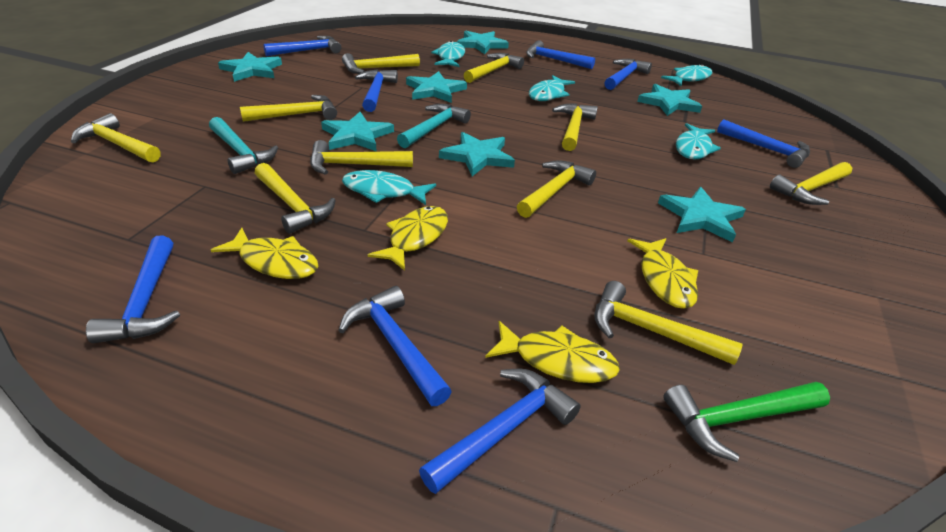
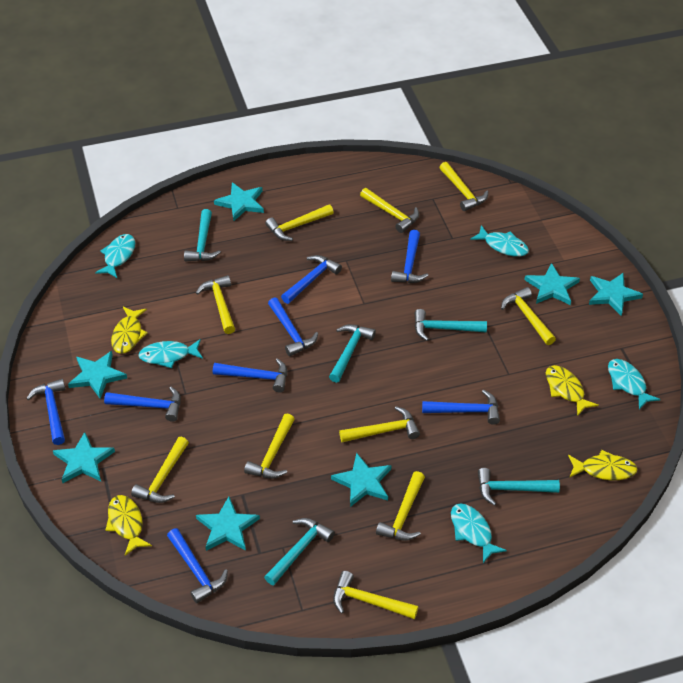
green hammer: 1 -> 0
turquoise hammer: 2 -> 5

